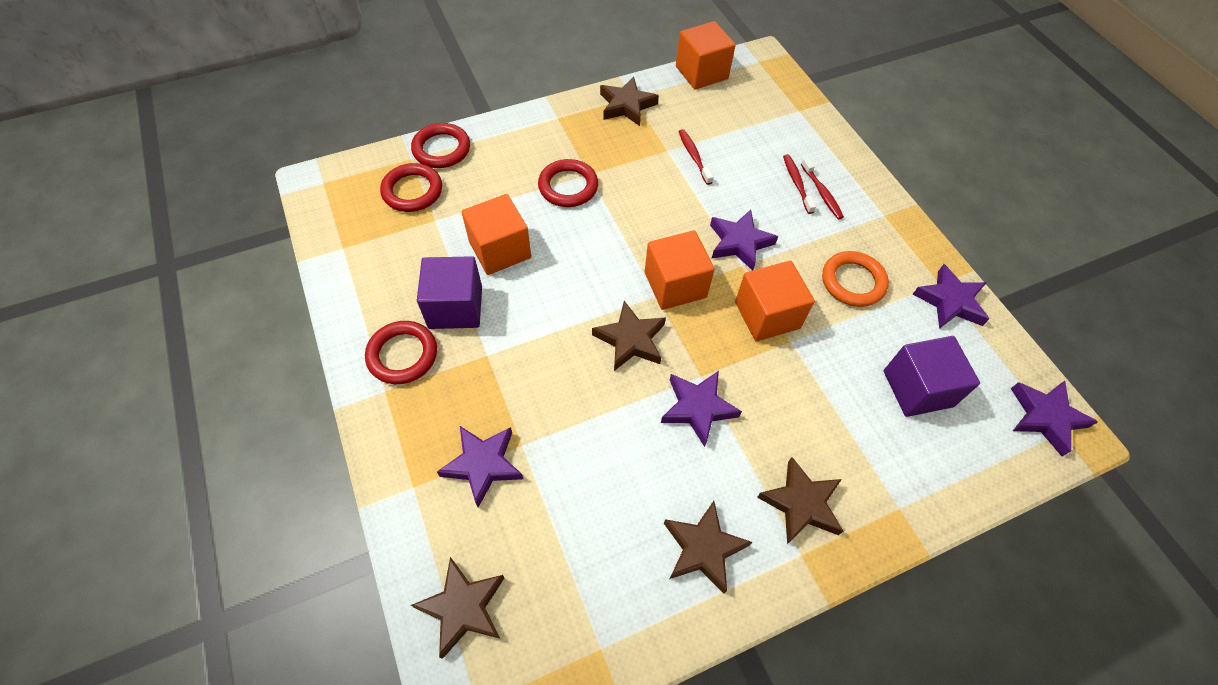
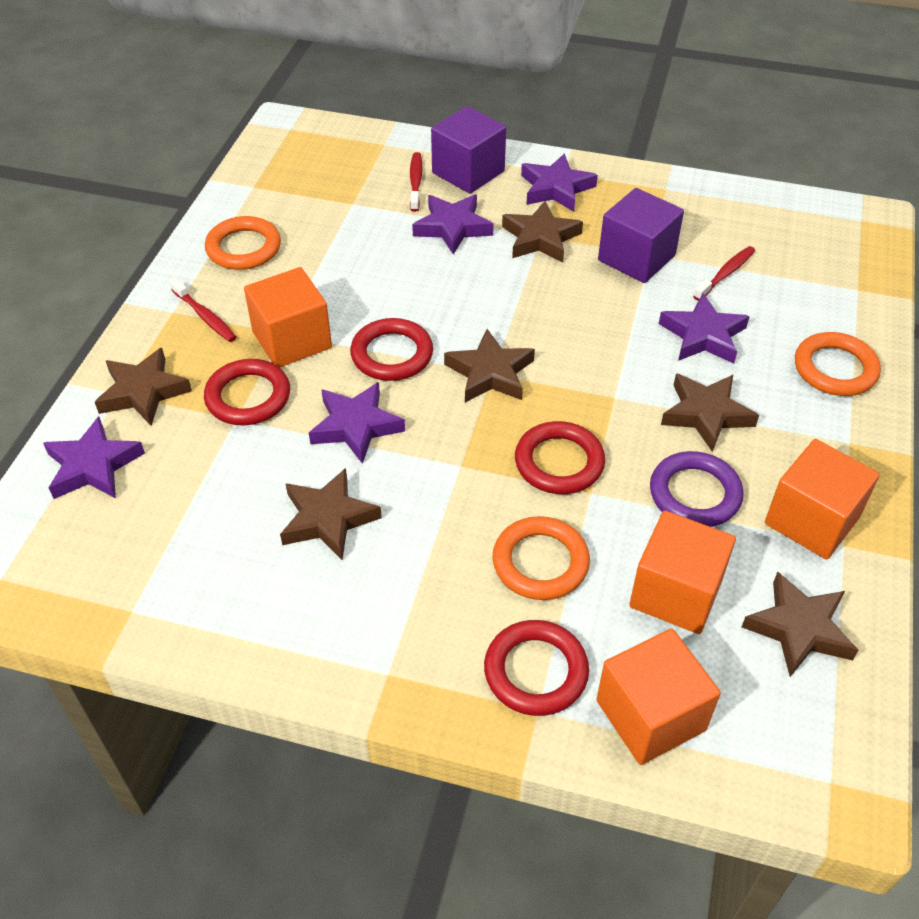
brown star: 5 -> 6
orange ring: 1 -> 3
purple ring: 0 -> 1

